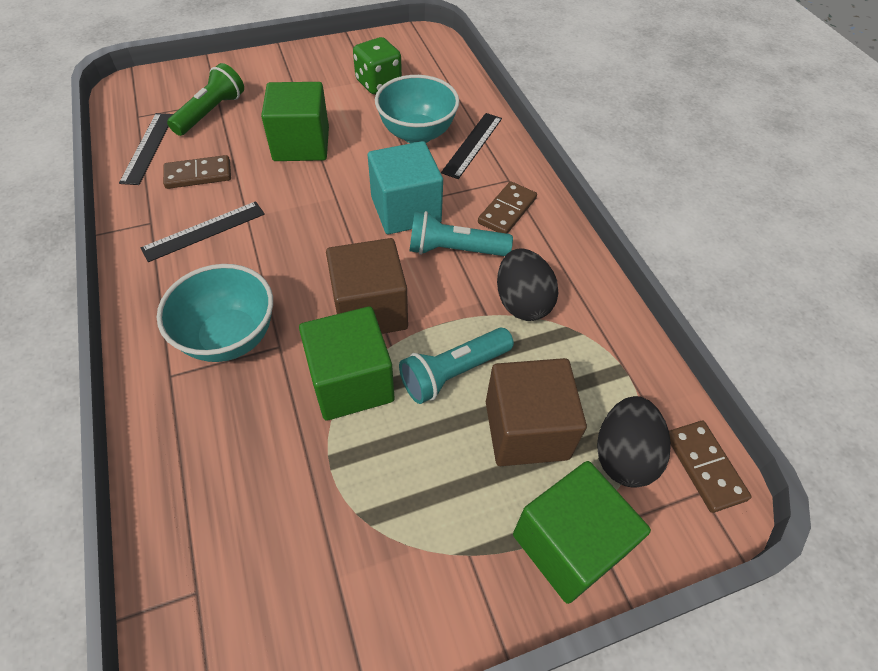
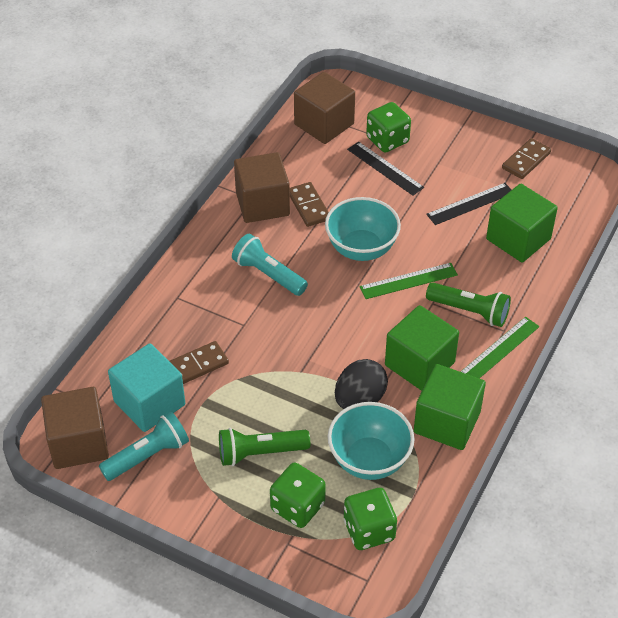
black egg: 2 -> 1
black ruler: 3 -> 2
brown cube: 2 -> 3
green dice: 1 -> 3
green flashlight: 1 -> 2
green ruler: 0 -> 2

